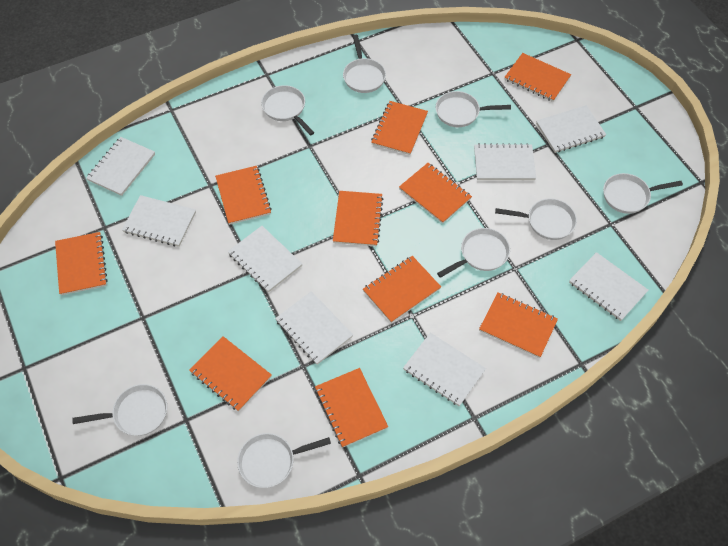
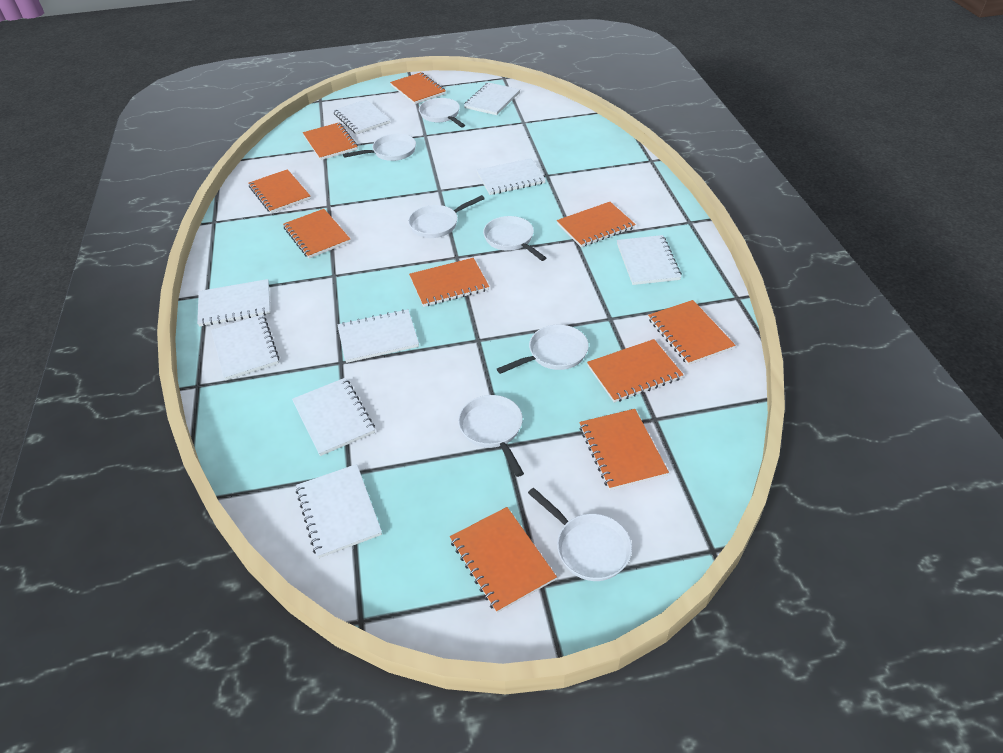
white notebook: 8 -> 9
white pan: 8 -> 7

